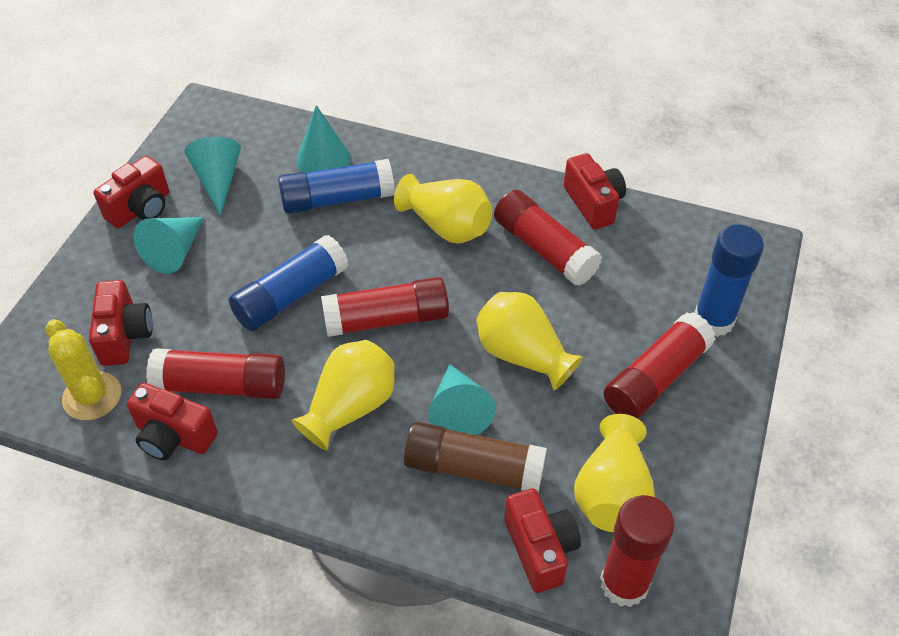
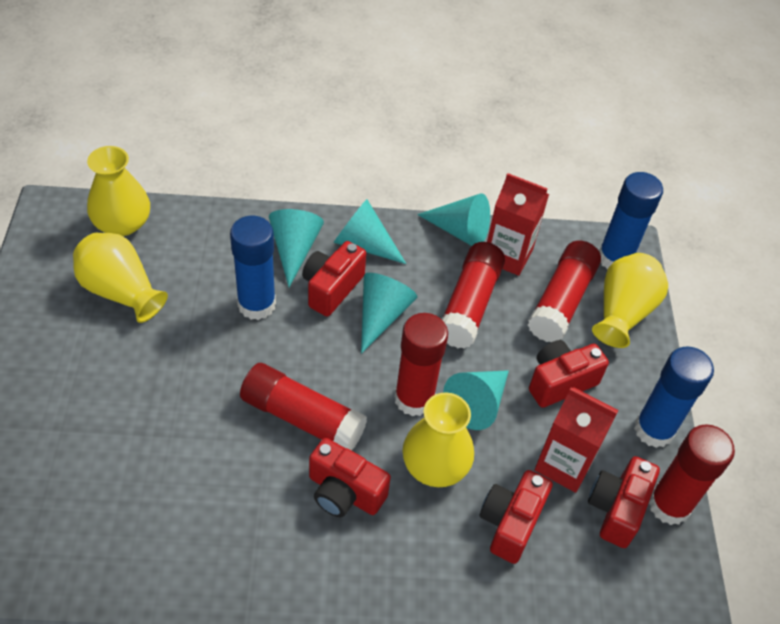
brown glue stick: 1 -> 0
red carton: 0 -> 2
turquoise cone: 4 -> 5
yellow cactus: 1 -> 0

